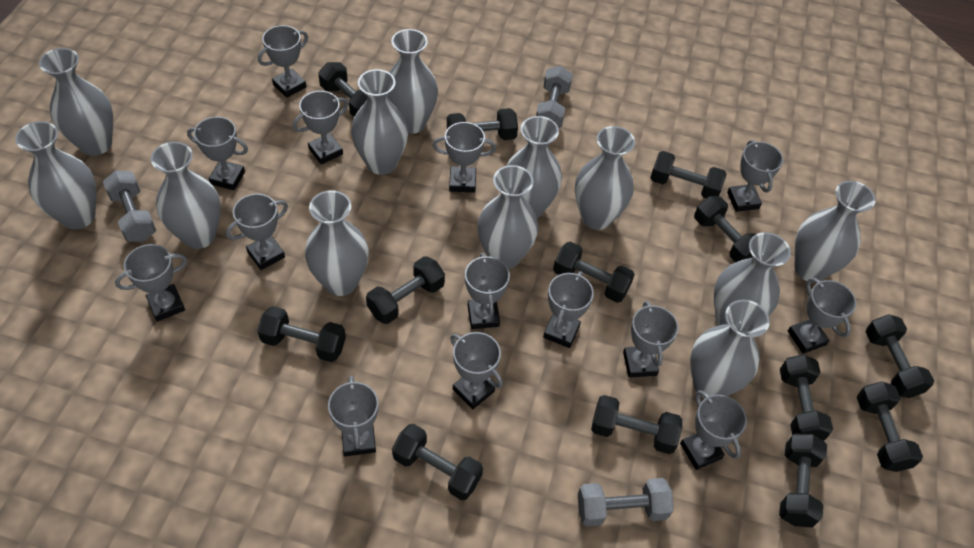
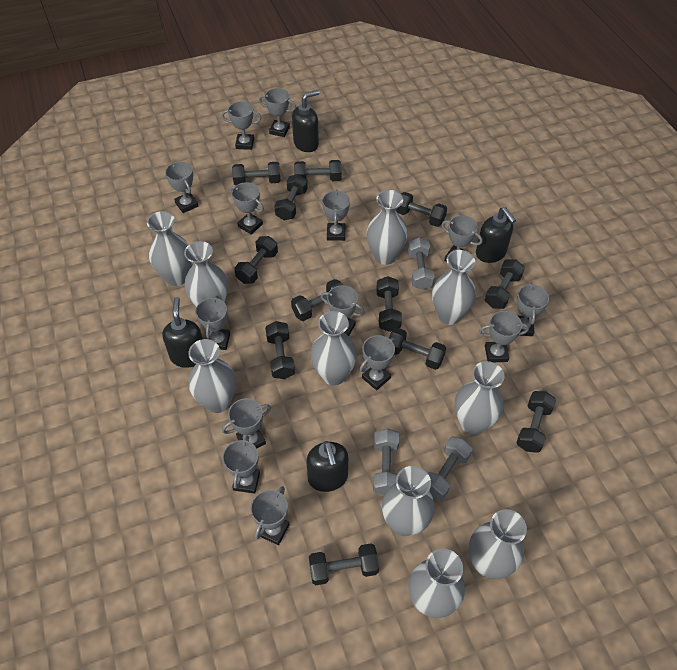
black dumbbell: 13 -> 12
black soap dispenser: 0 -> 4
grey vase: 12 -> 10

